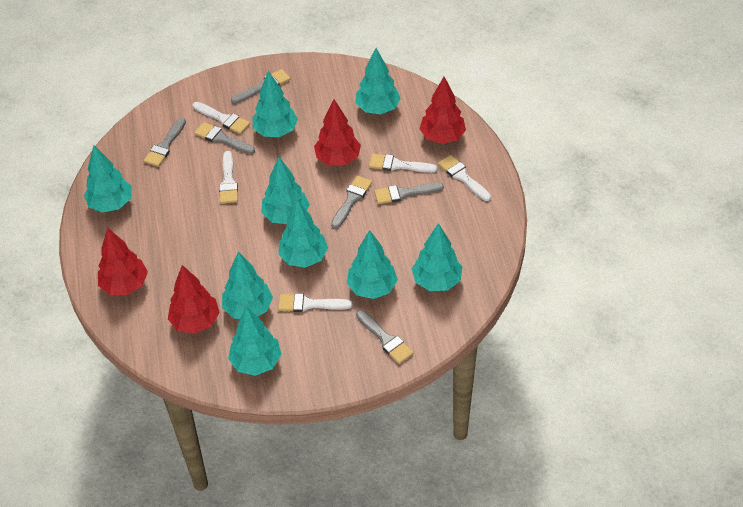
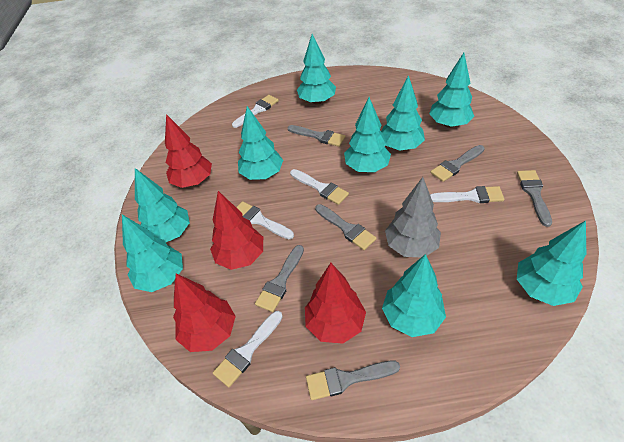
grey tree: 0 -> 1

